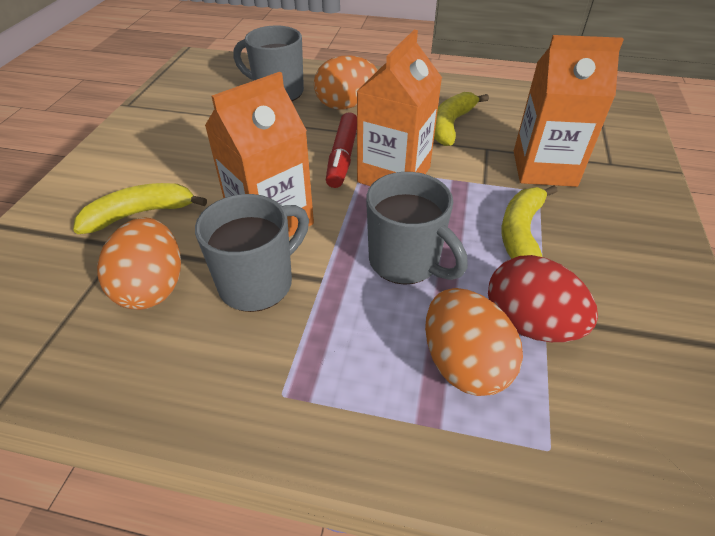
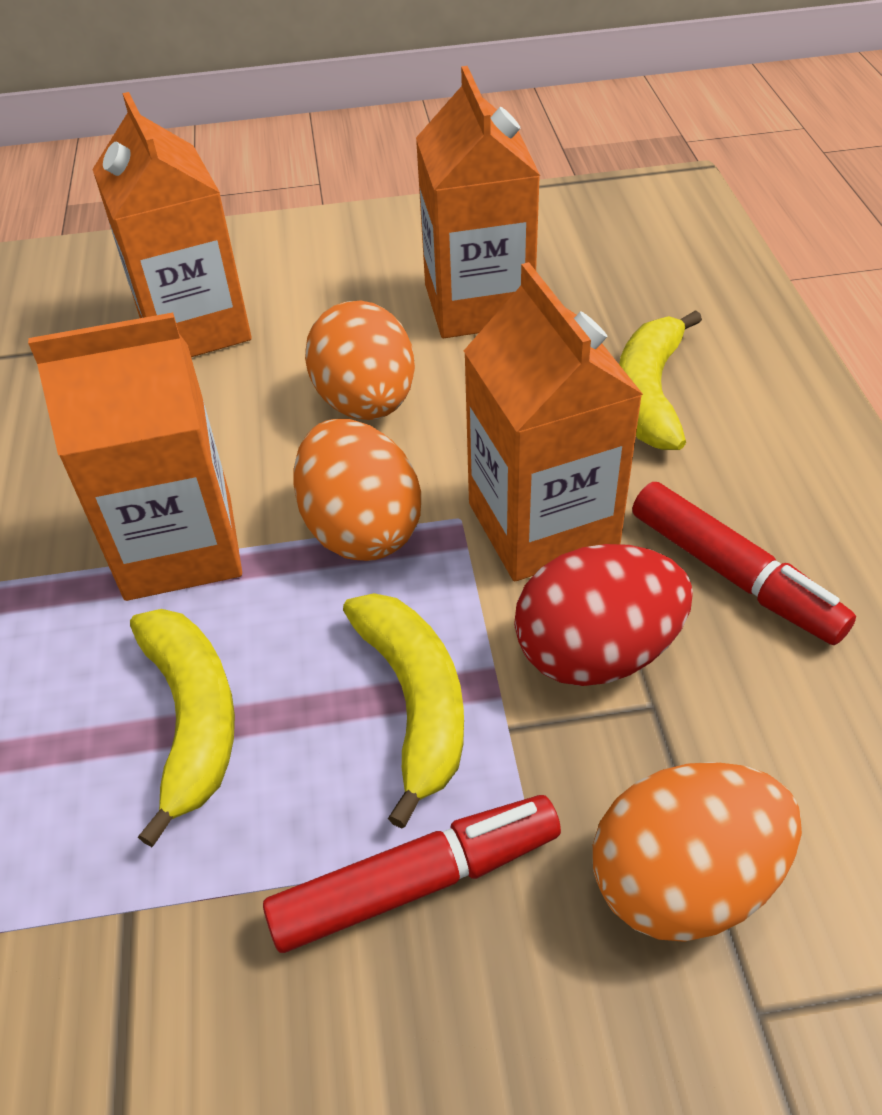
grey mug: 3 -> 0
orange carton: 3 -> 4
red marker: 1 -> 2

